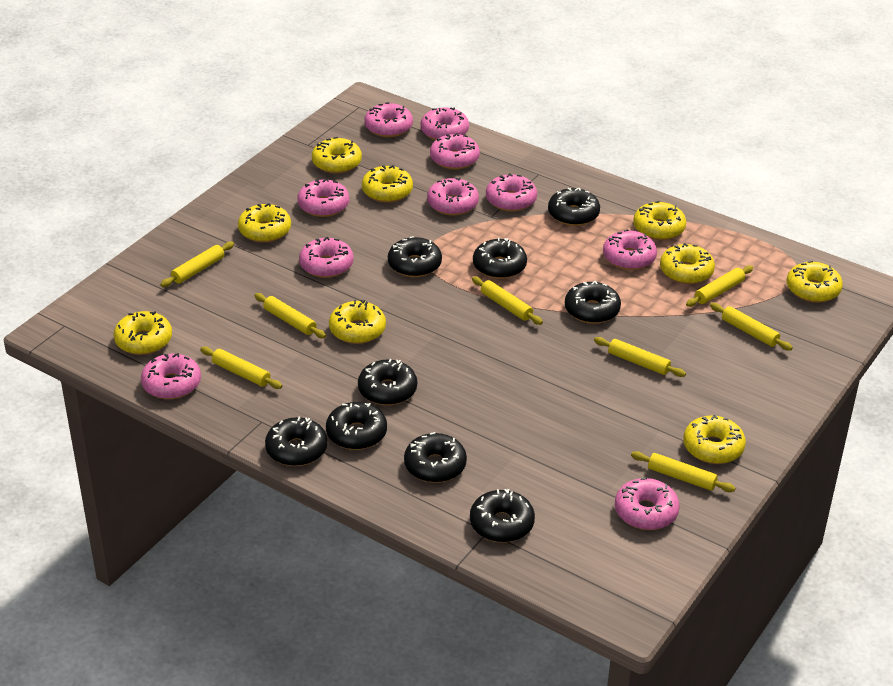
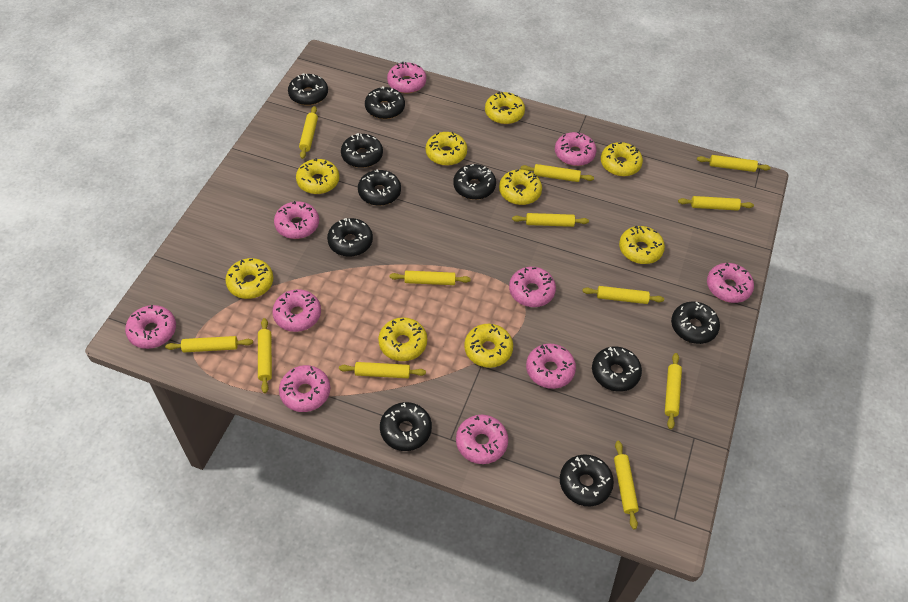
black donut: 9 -> 10
yellow rolling pin: 8 -> 12

